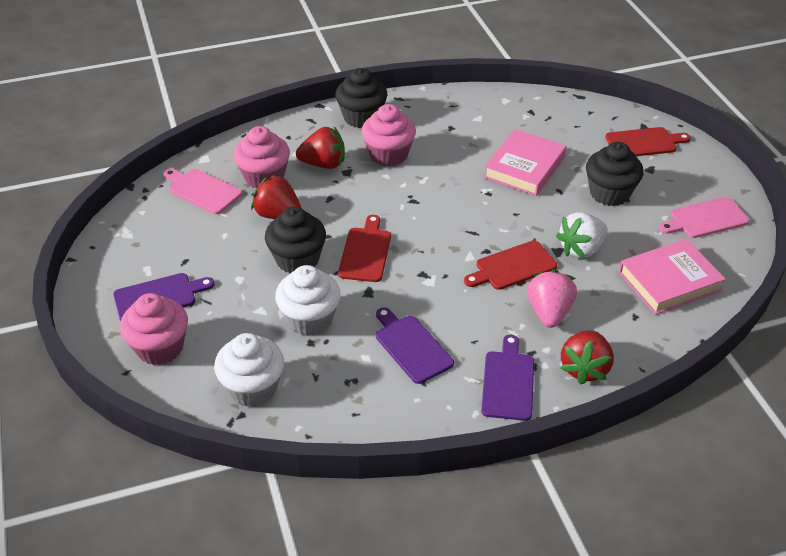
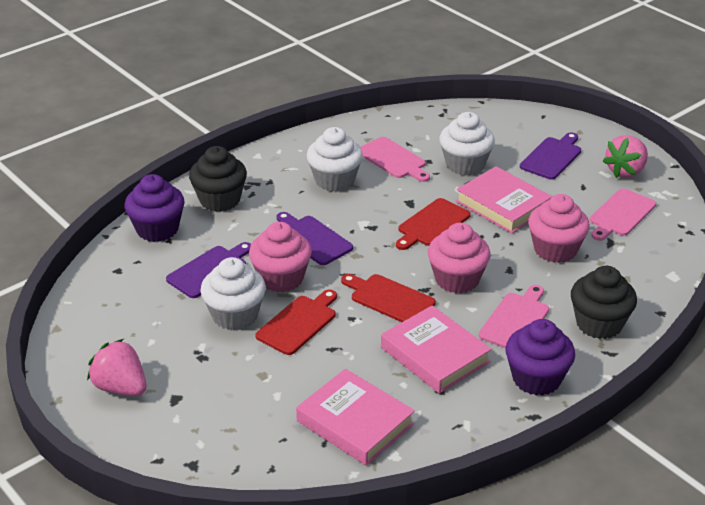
black cupcake: 3 -> 2
pink book: 2 -> 3
pink cutting board: 2 -> 3
pink strawberry: 1 -> 2
purple cupcake: 0 -> 2
red strawberry: 3 -> 0
white cupcake: 2 -> 3
white strawberry: 1 -> 0

